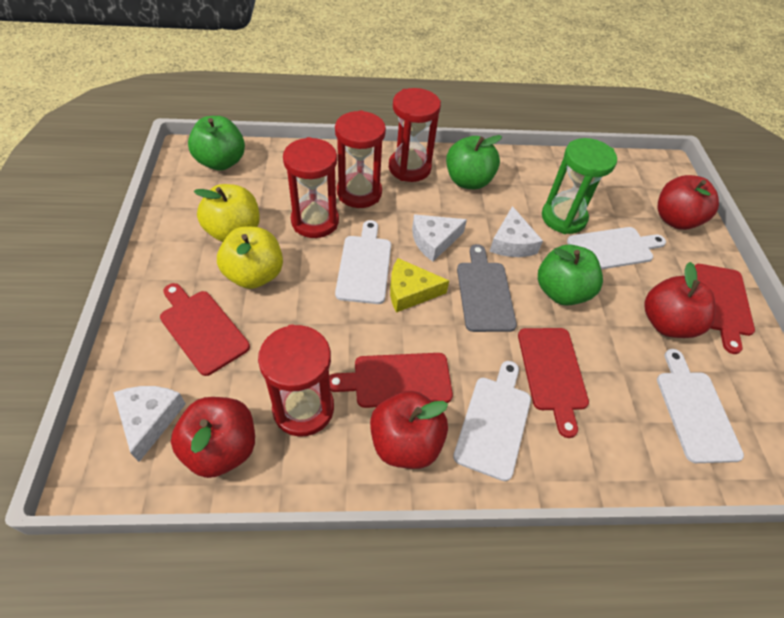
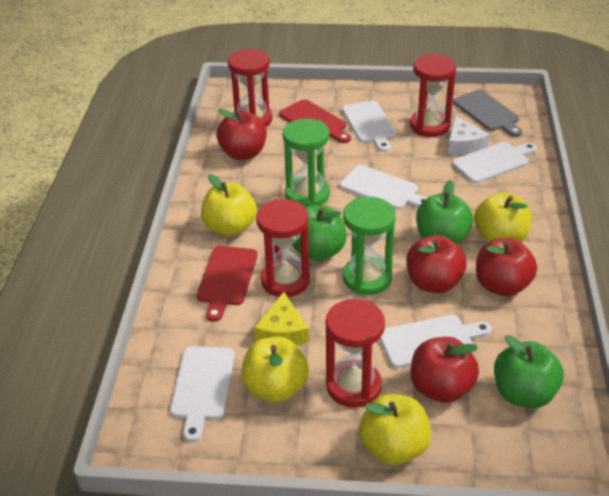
green hourglass: 1 -> 2
red cutting board: 4 -> 2
white cheese: 3 -> 1
white cutting board: 4 -> 5
yellow apple: 2 -> 4

